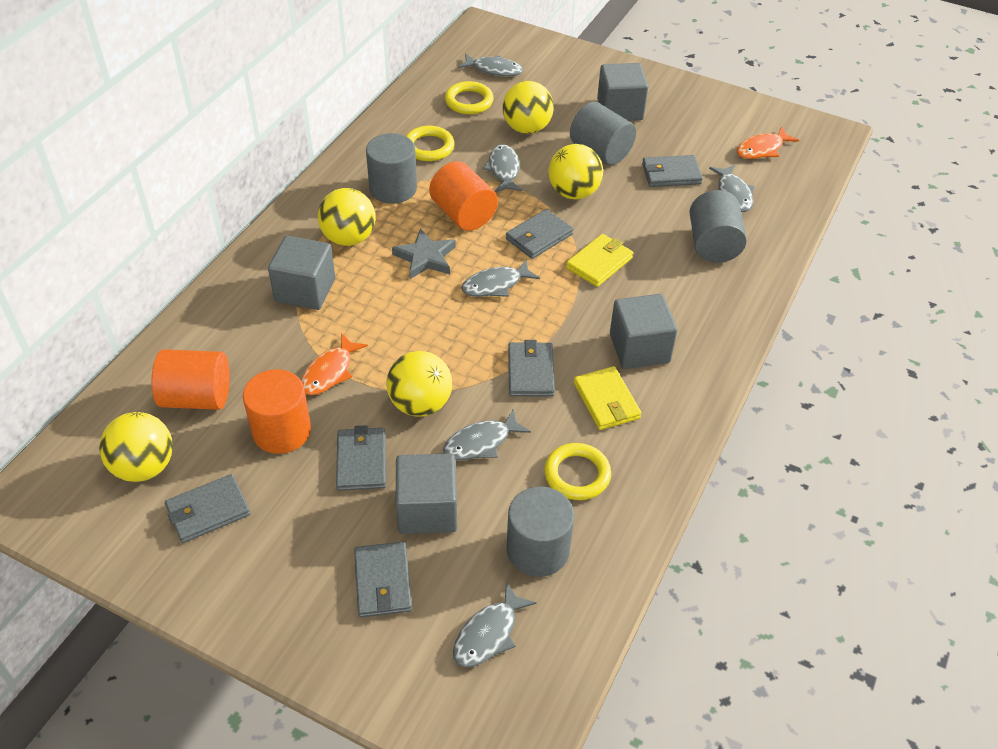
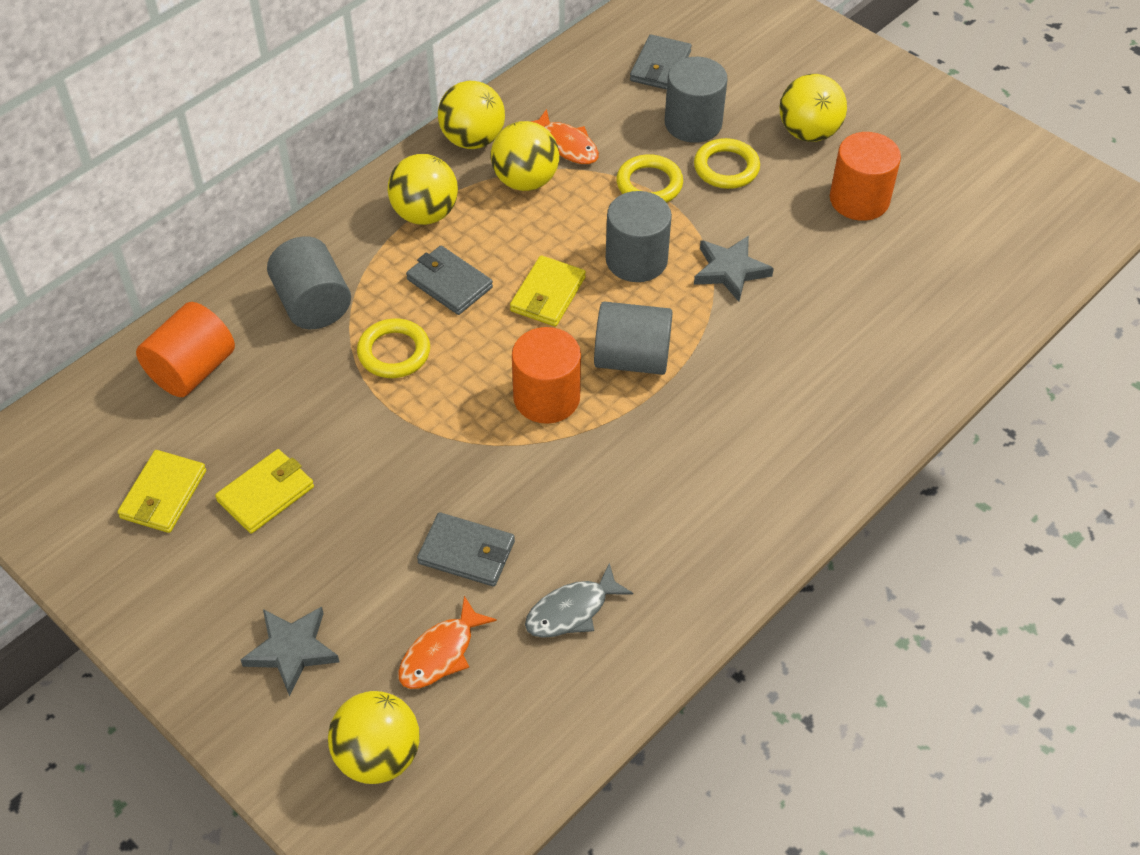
grey cube: 4 -> 0
grey fish: 6 -> 1
grey star: 1 -> 2
grey wallet: 6 -> 3
yellow wallet: 2 -> 3

